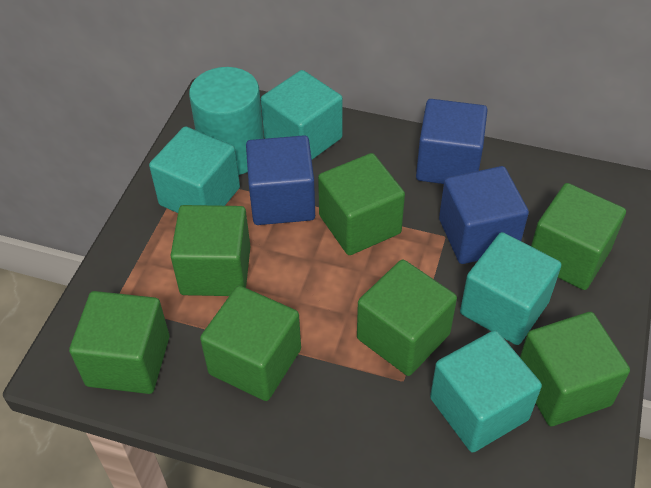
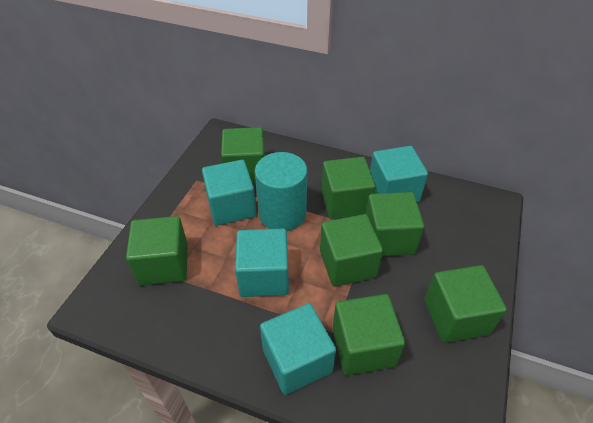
blue cube: 3 -> 0

